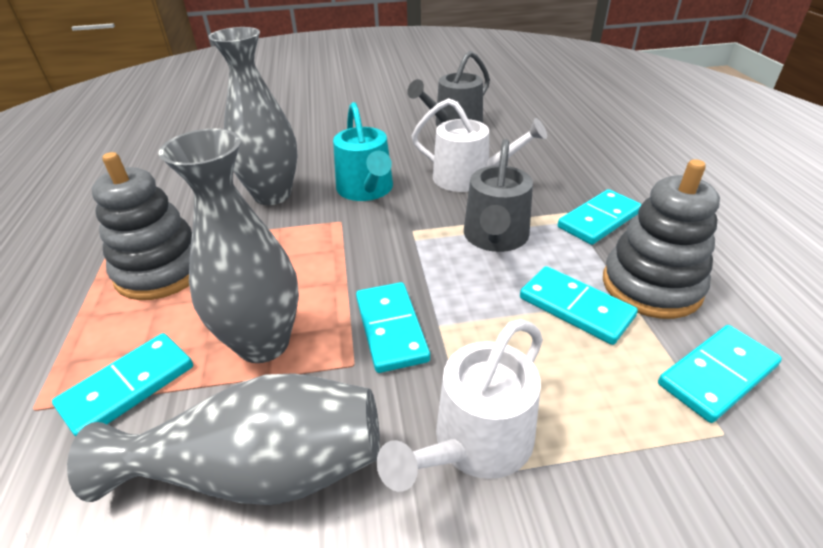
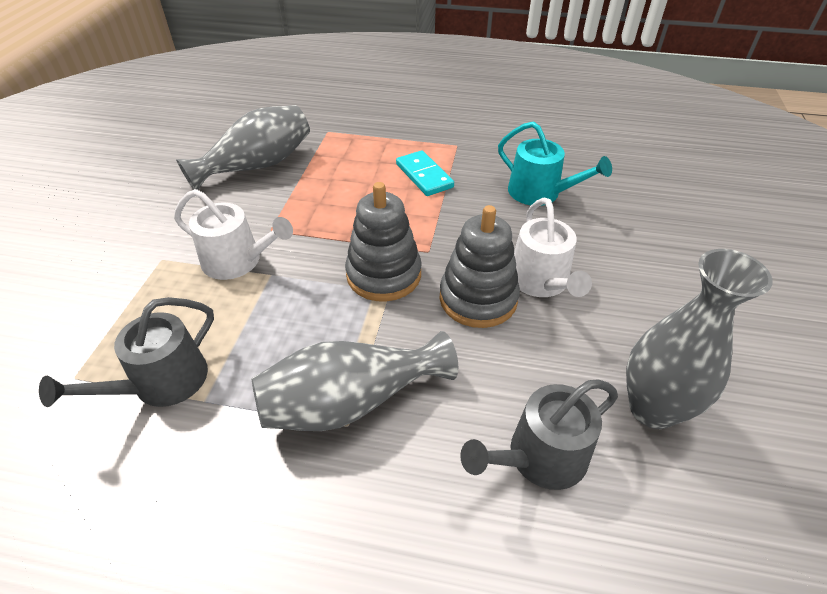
turquoise domino: 5 -> 1

